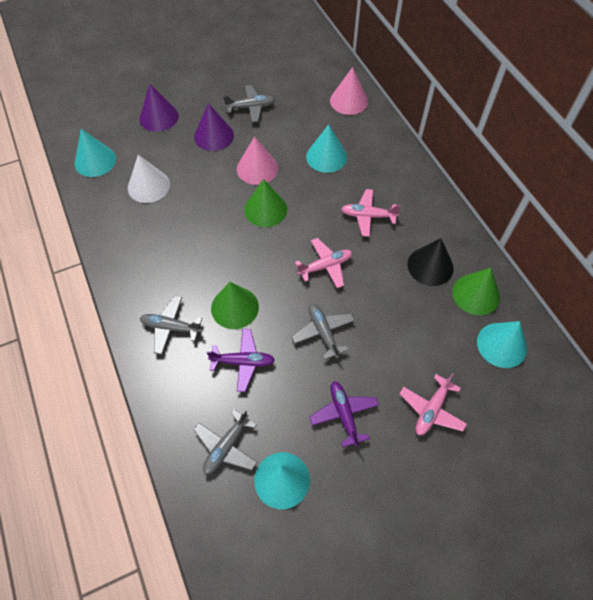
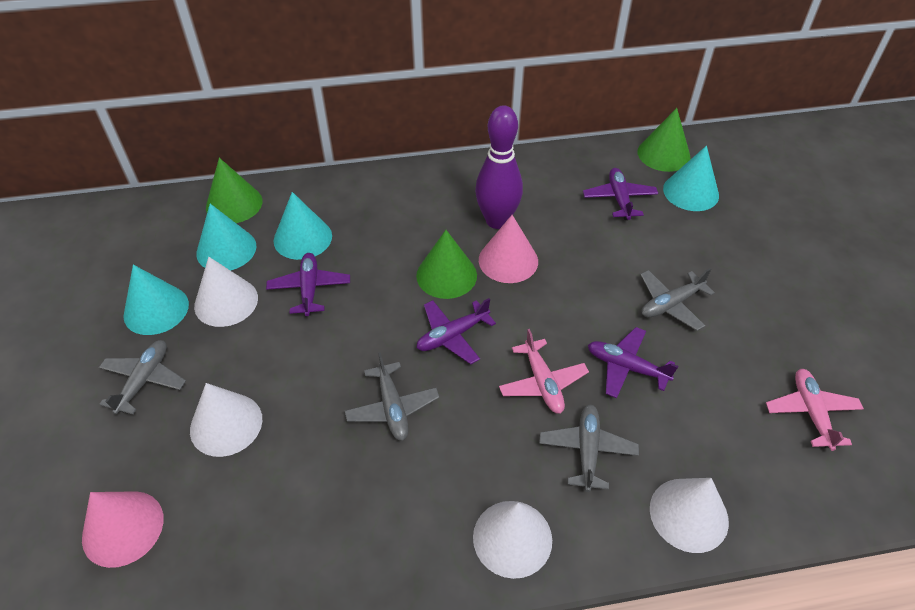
black cone: 1 -> 0
pink plane: 3 -> 2
purple bowling pin: 0 -> 1
purple cone: 2 -> 0
purple plane: 2 -> 4
white cone: 1 -> 4

